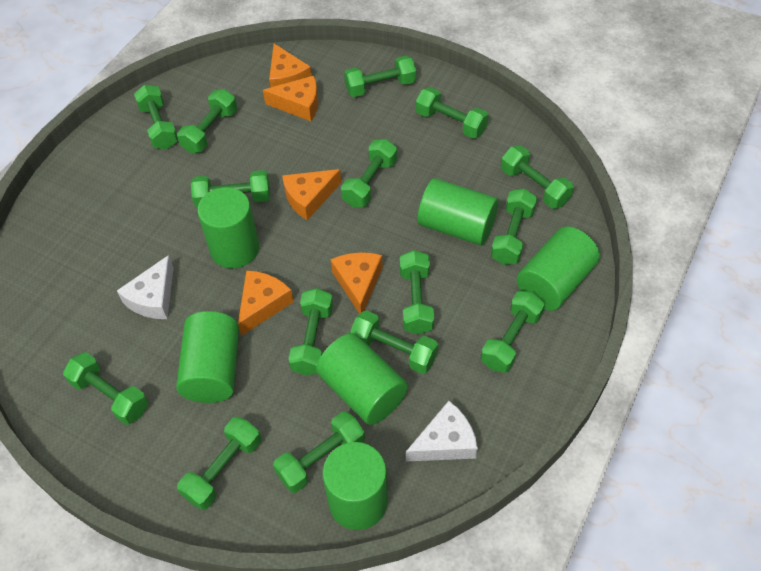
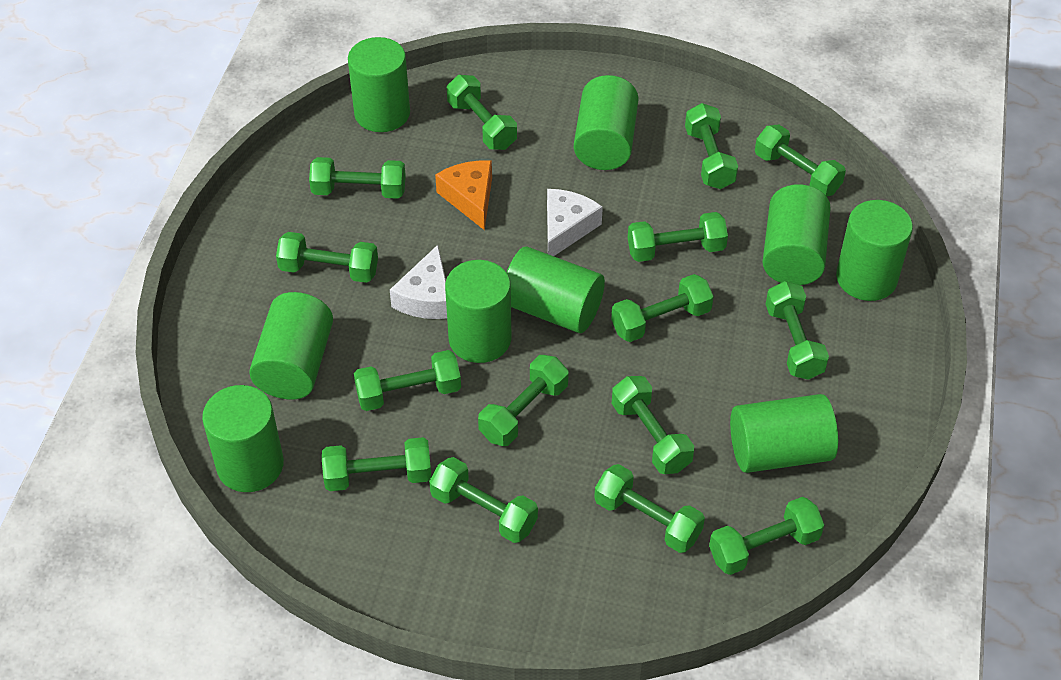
green cylinder: 6 -> 9
orange cheese: 5 -> 1

